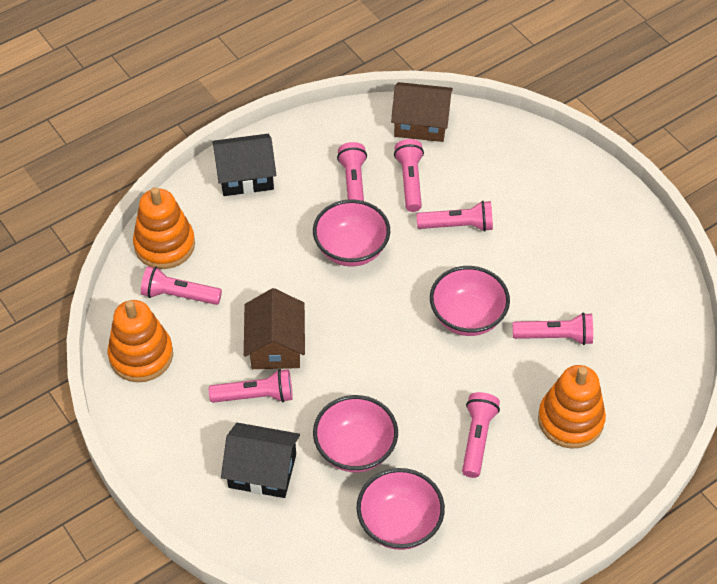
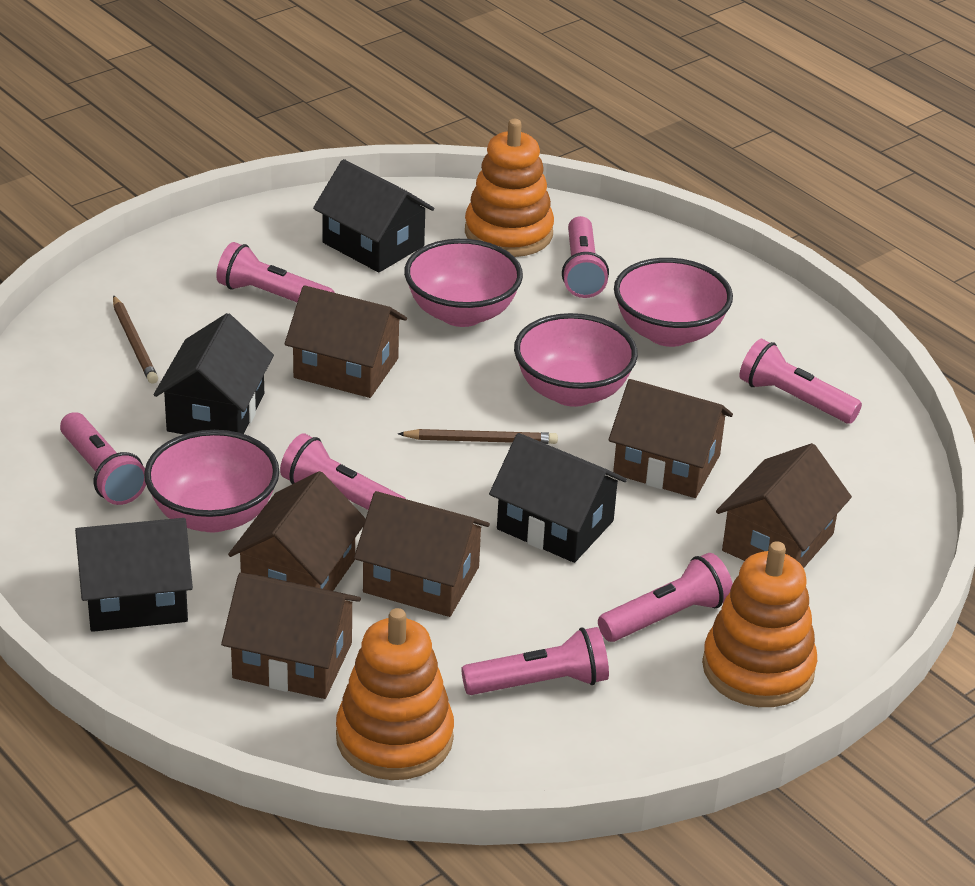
black house: 2 -> 4
brown house: 2 -> 6
brown pencil: 0 -> 2

